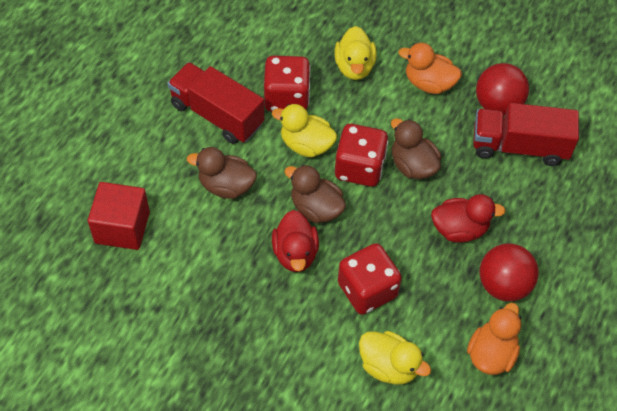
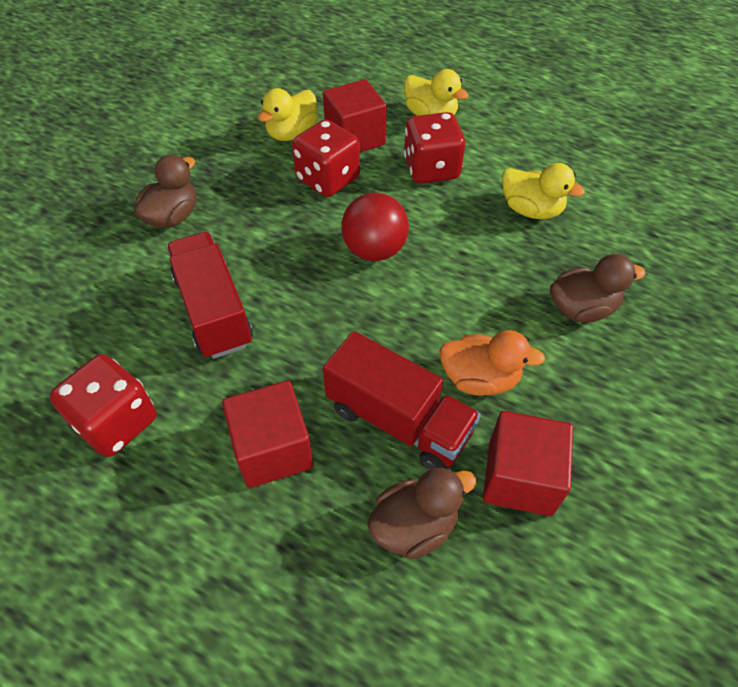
orange duck: 2 -> 1
red ball: 2 -> 1
red cube: 1 -> 3
red duck: 2 -> 0

